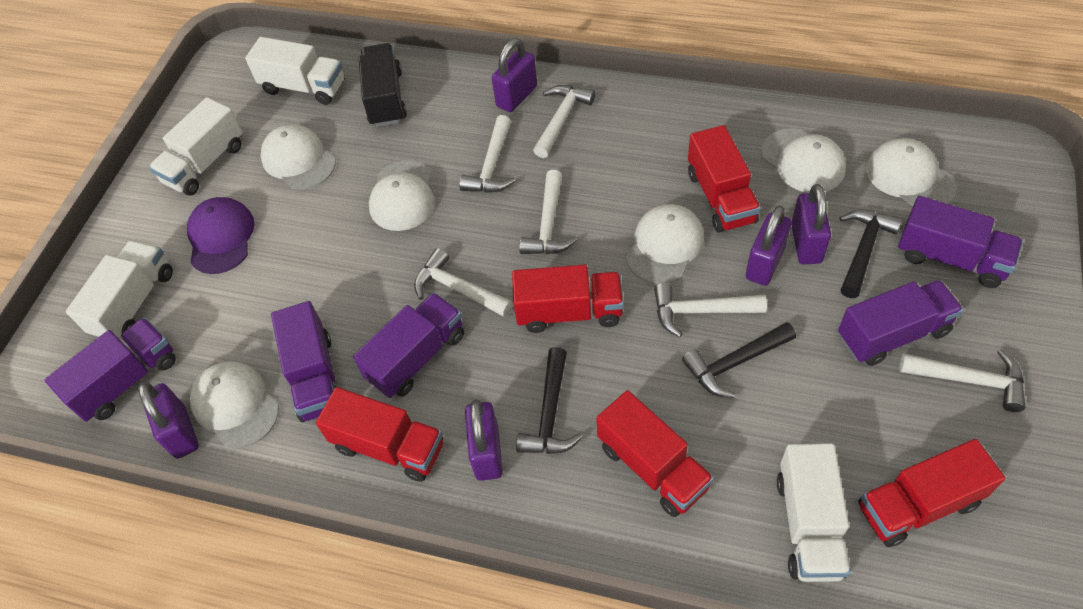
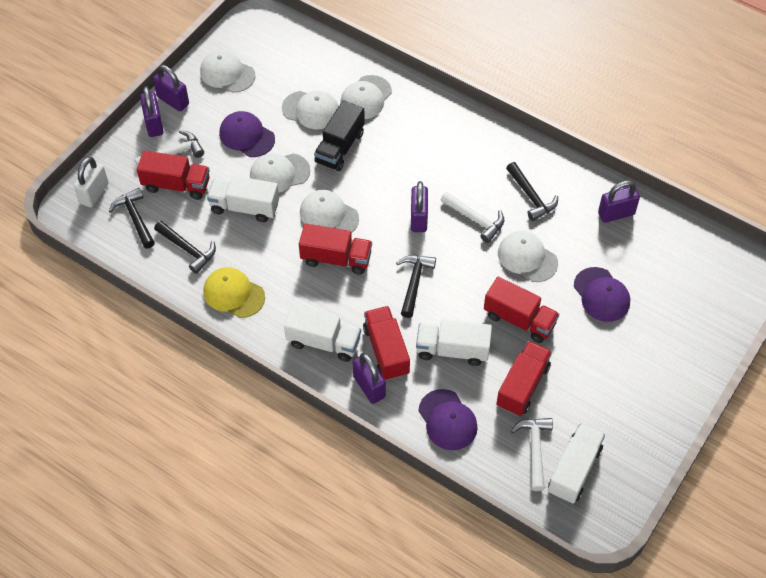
black hammer: 3 -> 4
purple cap: 1 -> 3
purple truck: 5 -> 0
white hammer: 6 -> 3
white padlock: 0 -> 1
yellow cap: 0 -> 1

